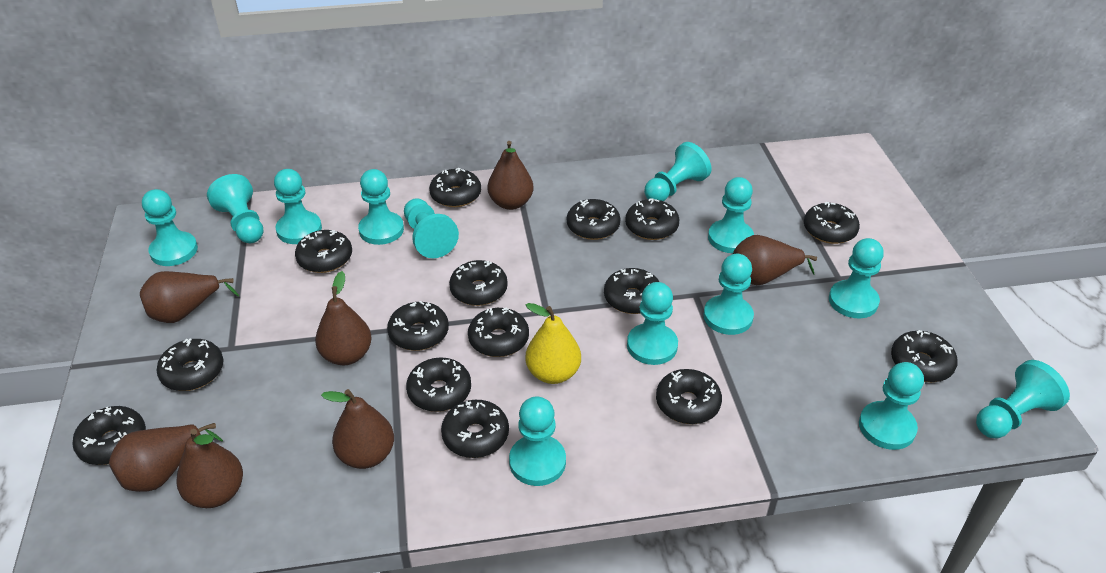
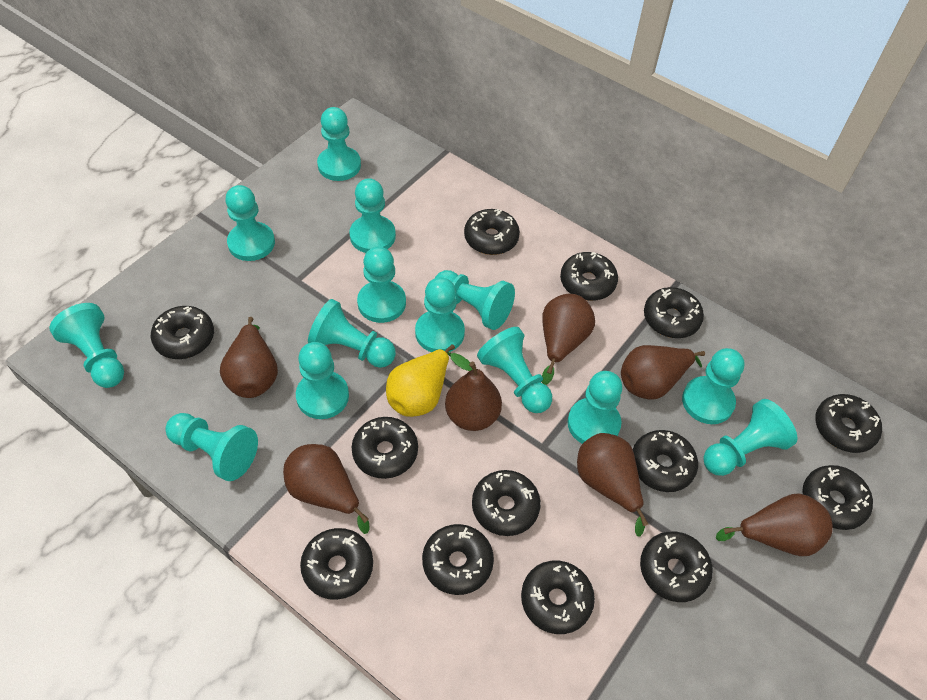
black donut: 15 -> 13
turquoise pawn: 13 -> 14

